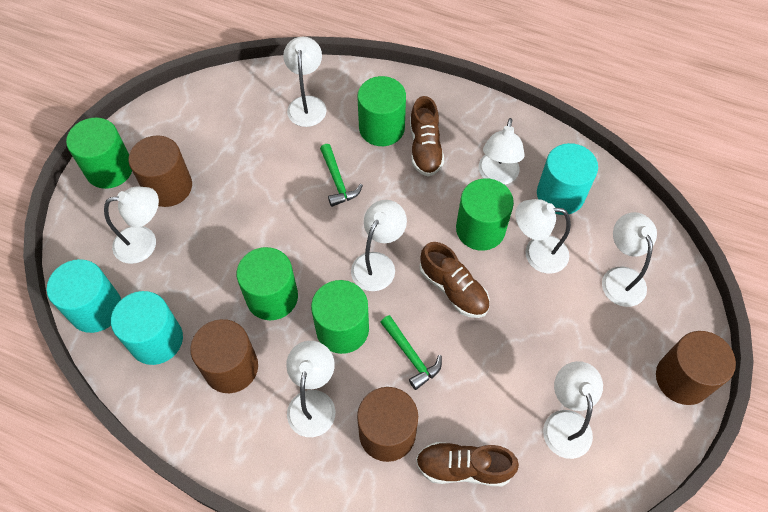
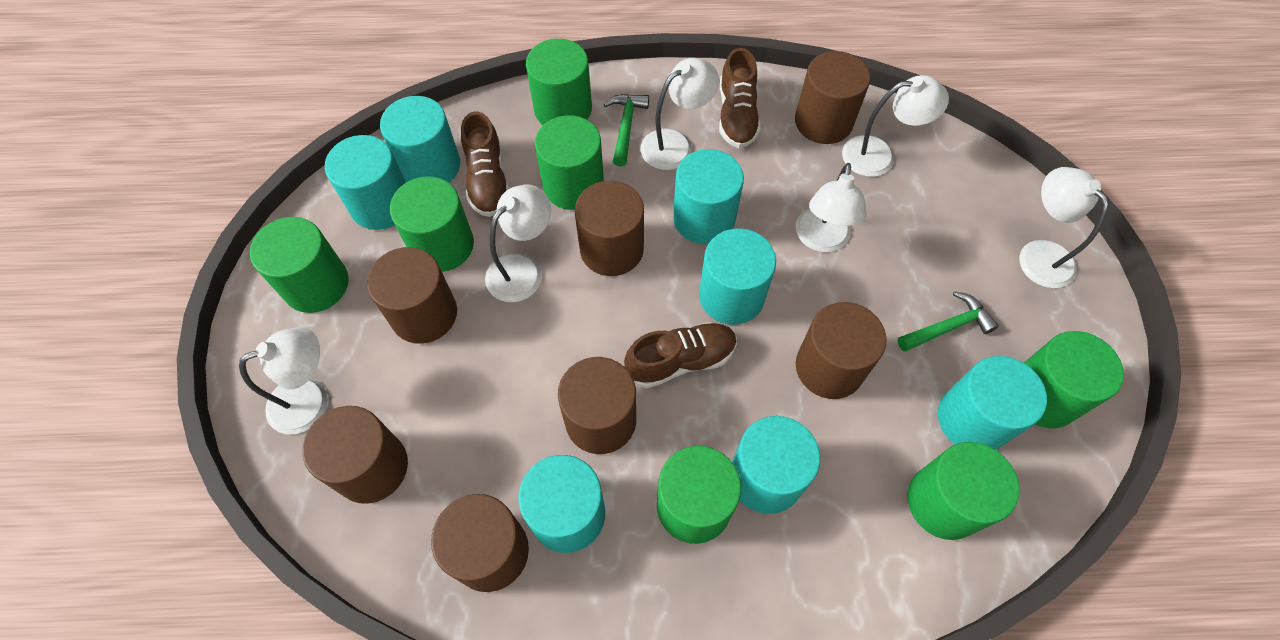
brown cylinder: 4 -> 7
green cylinder: 5 -> 7
turquoise cylinder: 3 -> 7
white lamp: 8 -> 6

